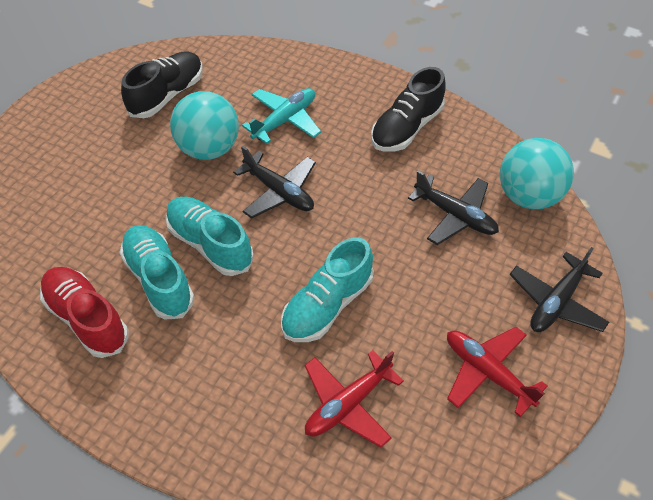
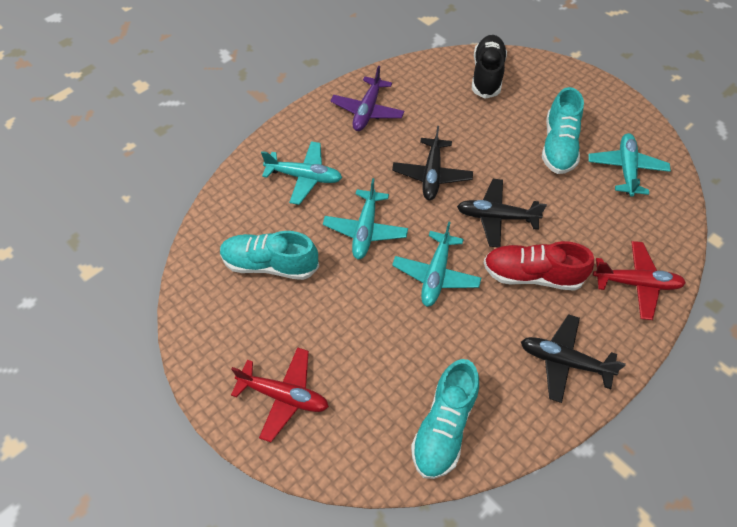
black shoe: 2 -> 1
purple plane: 0 -> 1
turquoise ball: 2 -> 0
turquoise plane: 1 -> 4

